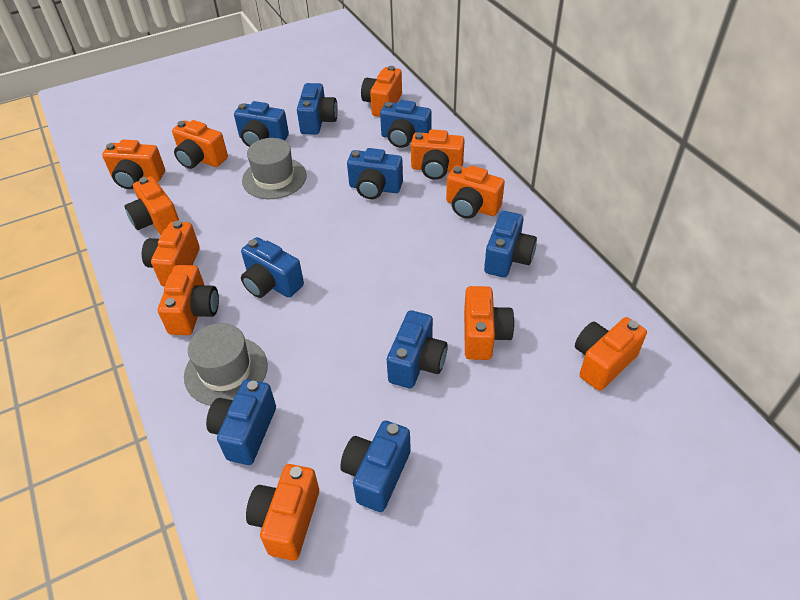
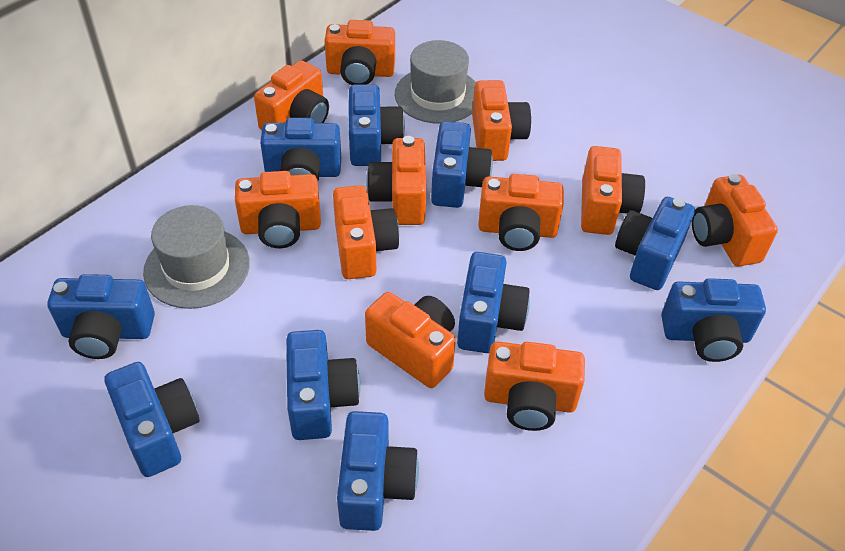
blue camera: 9 -> 10

